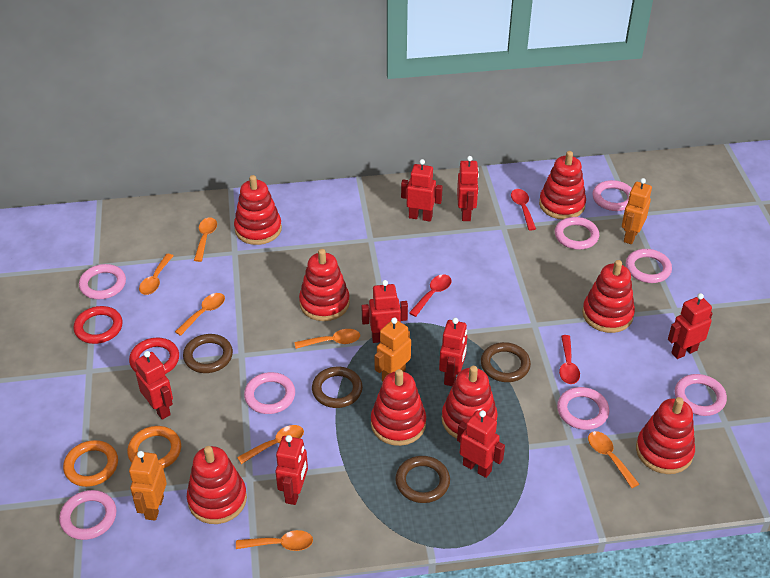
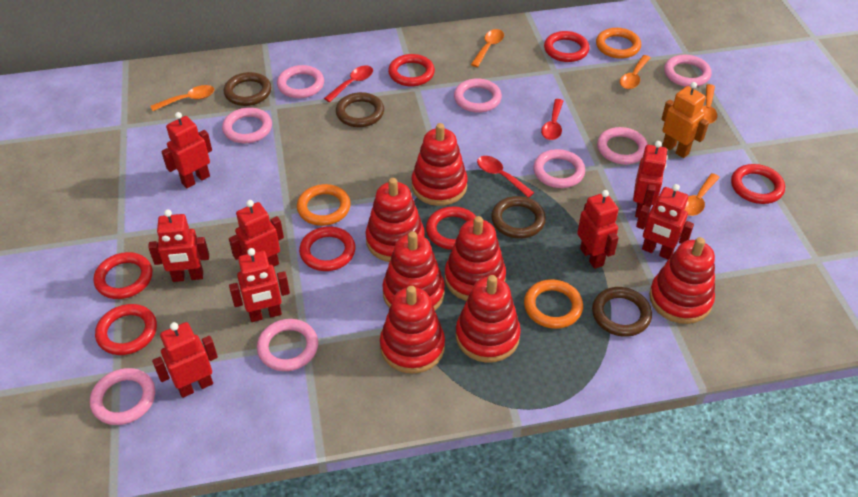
orange ring: 2 -> 3
orange robot: 3 -> 1
orange spoon: 7 -> 5
red ring: 2 -> 7
red stacking toy: 8 -> 7

